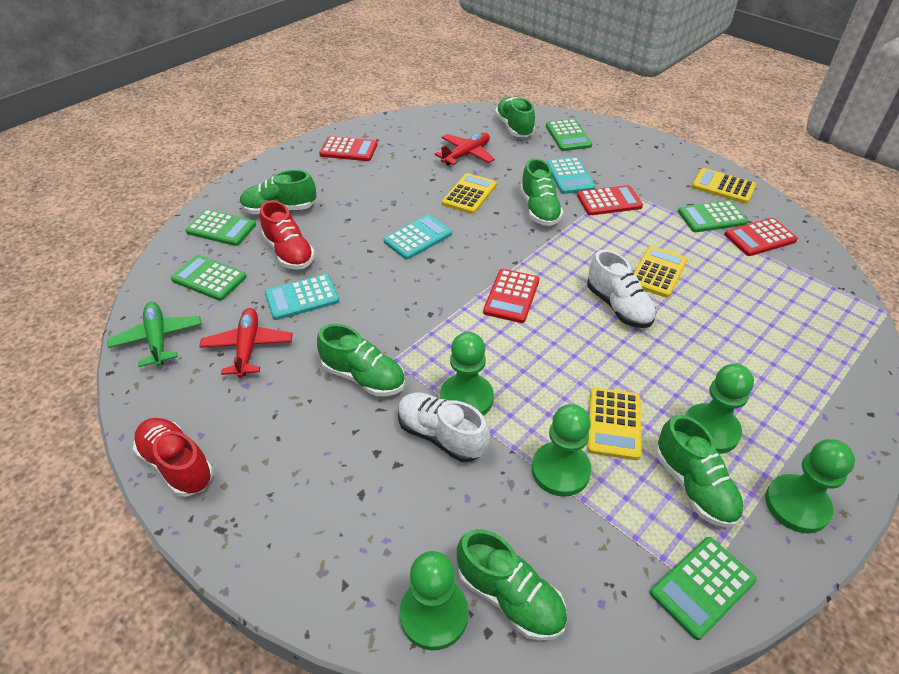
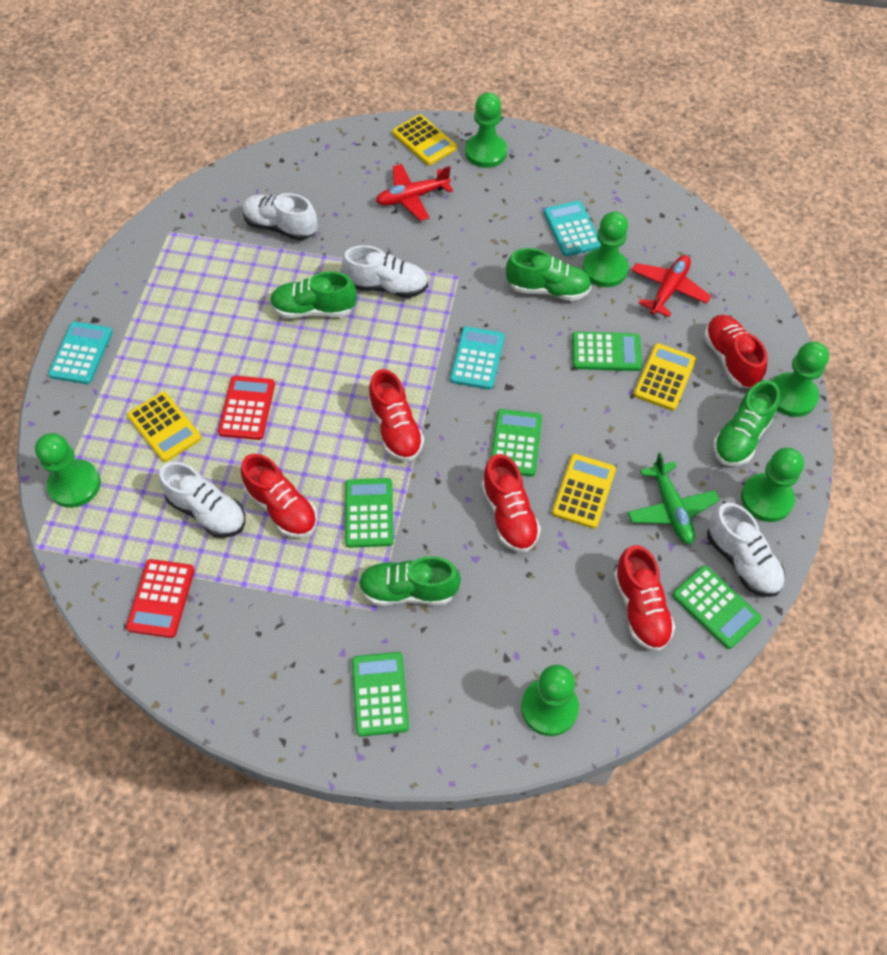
green pawn: 5 -> 6
green shoe: 6 -> 4
red calculator: 4 -> 2
red shoe: 2 -> 5
white shoe: 2 -> 4

